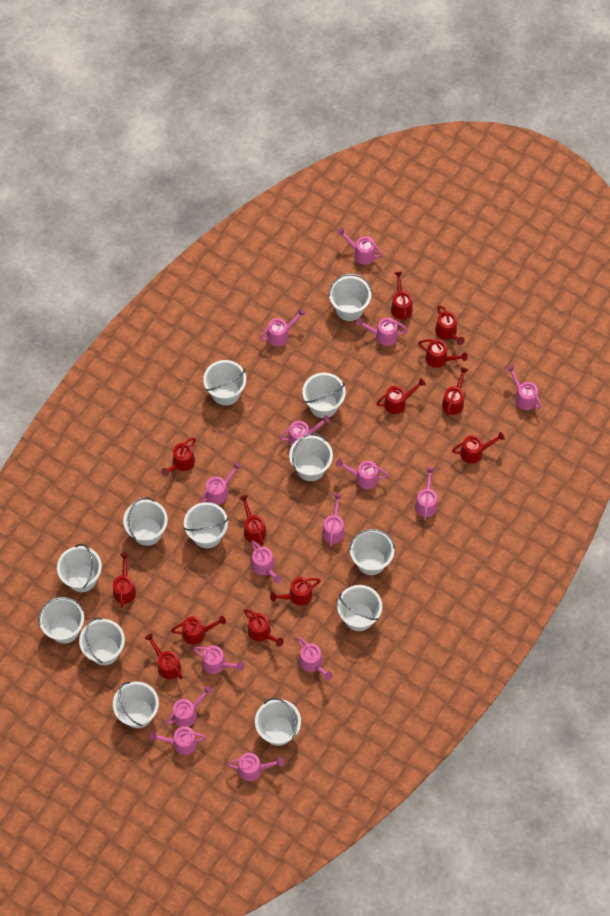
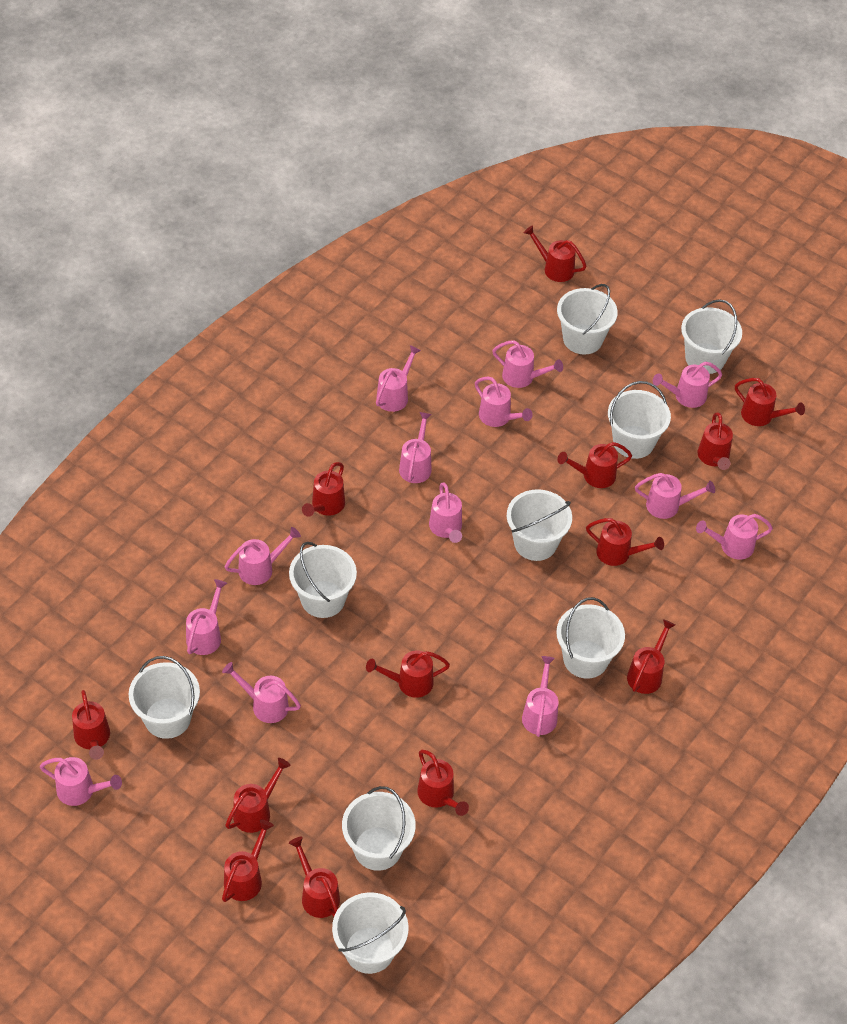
pink watering can: 15 -> 13
white bucket: 13 -> 9

